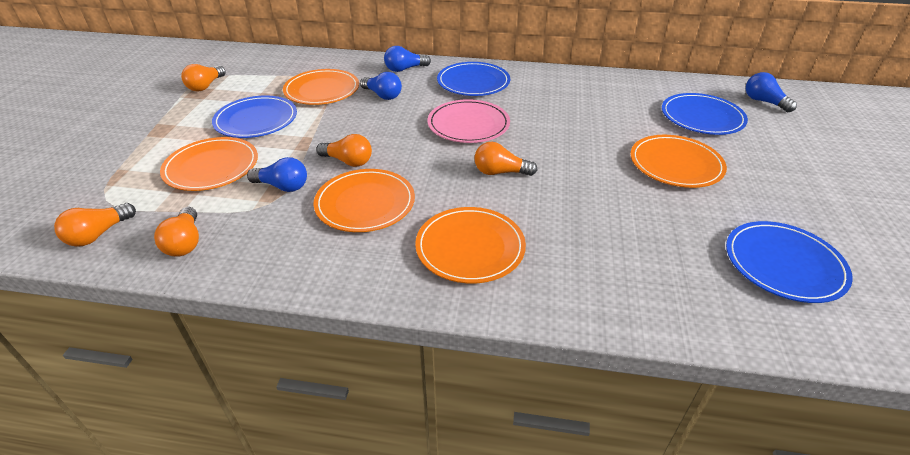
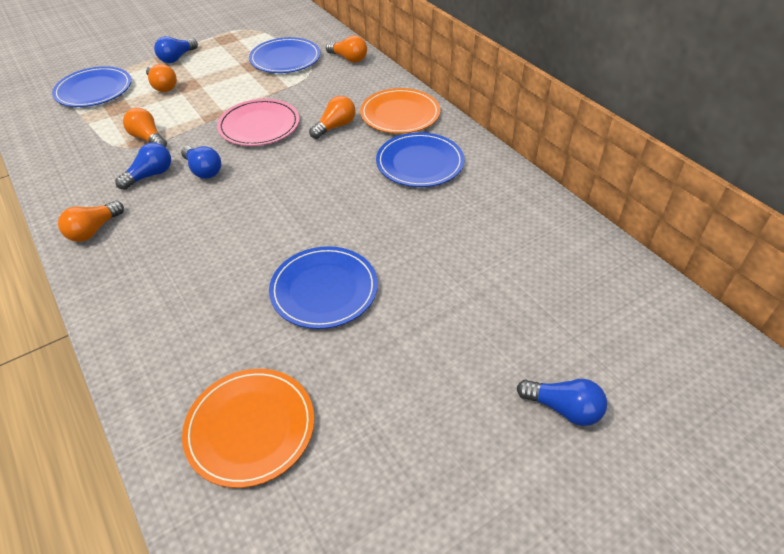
orange plate: 5 -> 2

